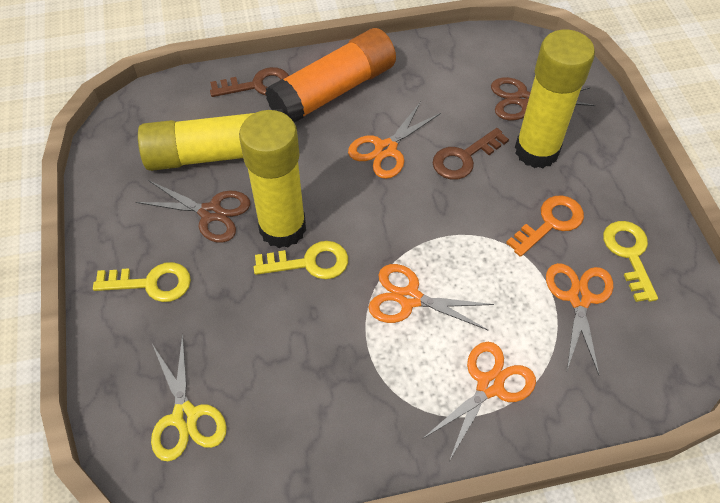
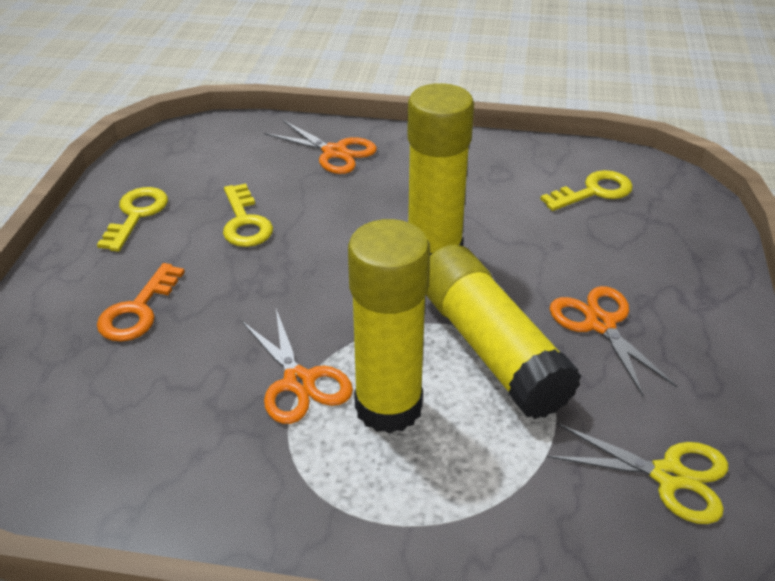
brown key: 2 -> 0
brown scissors: 2 -> 0
orange glue stick: 1 -> 0
orange scissors: 4 -> 3

